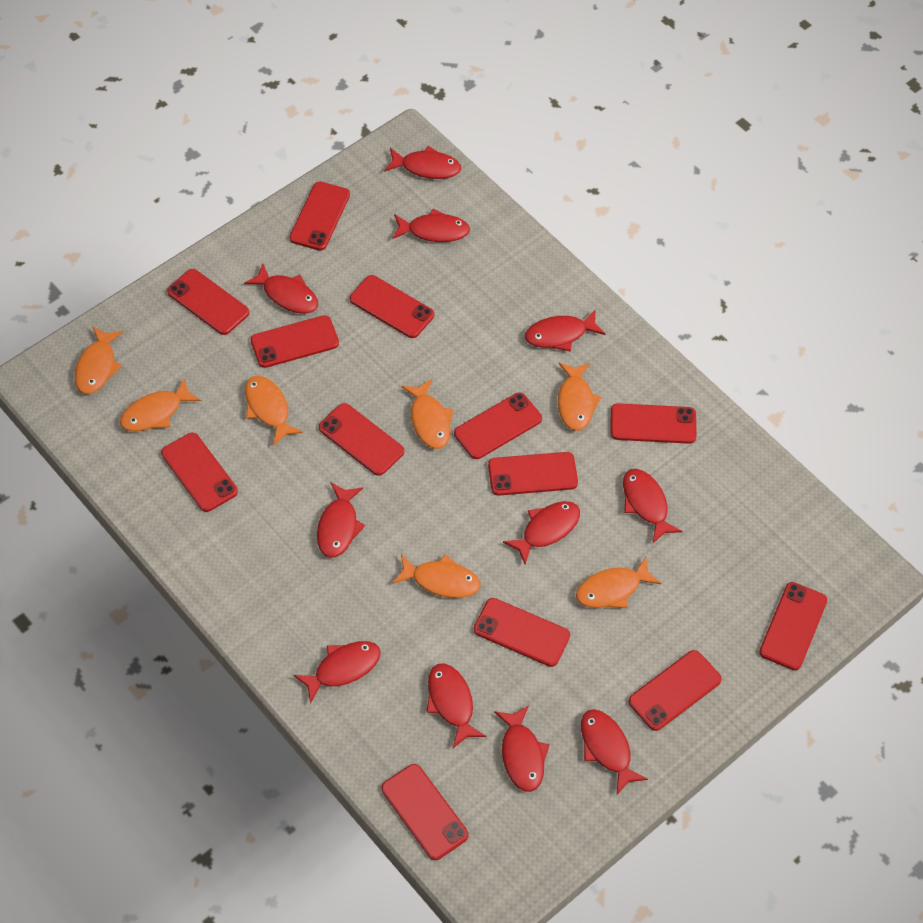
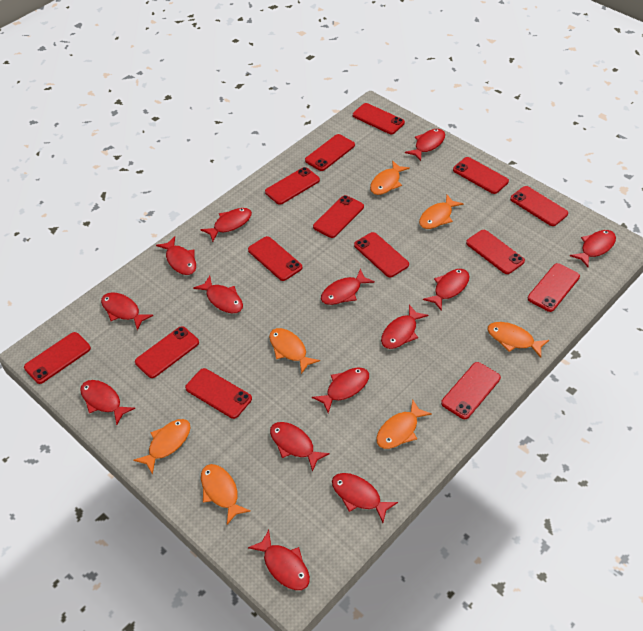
red fish: 11 -> 14
red phone: 13 -> 14

